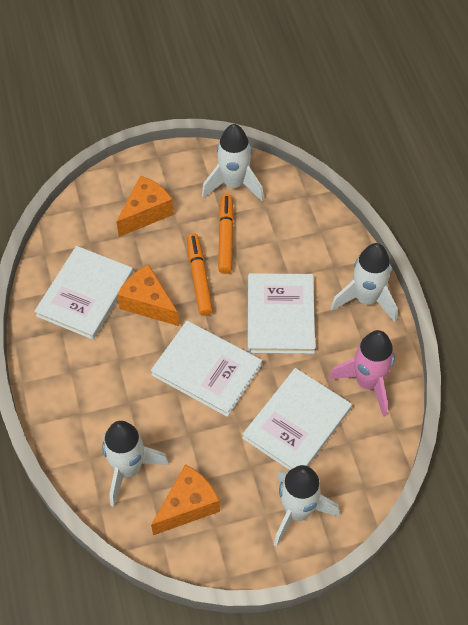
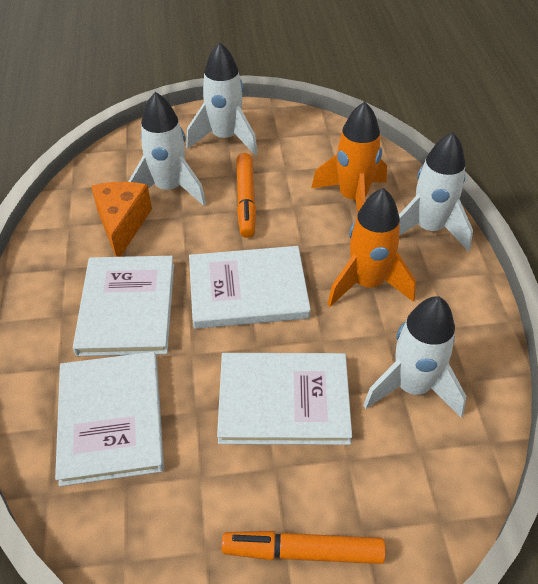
orange cheese: 3 -> 1
orange rocket: 0 -> 2
pink rocket: 1 -> 0

